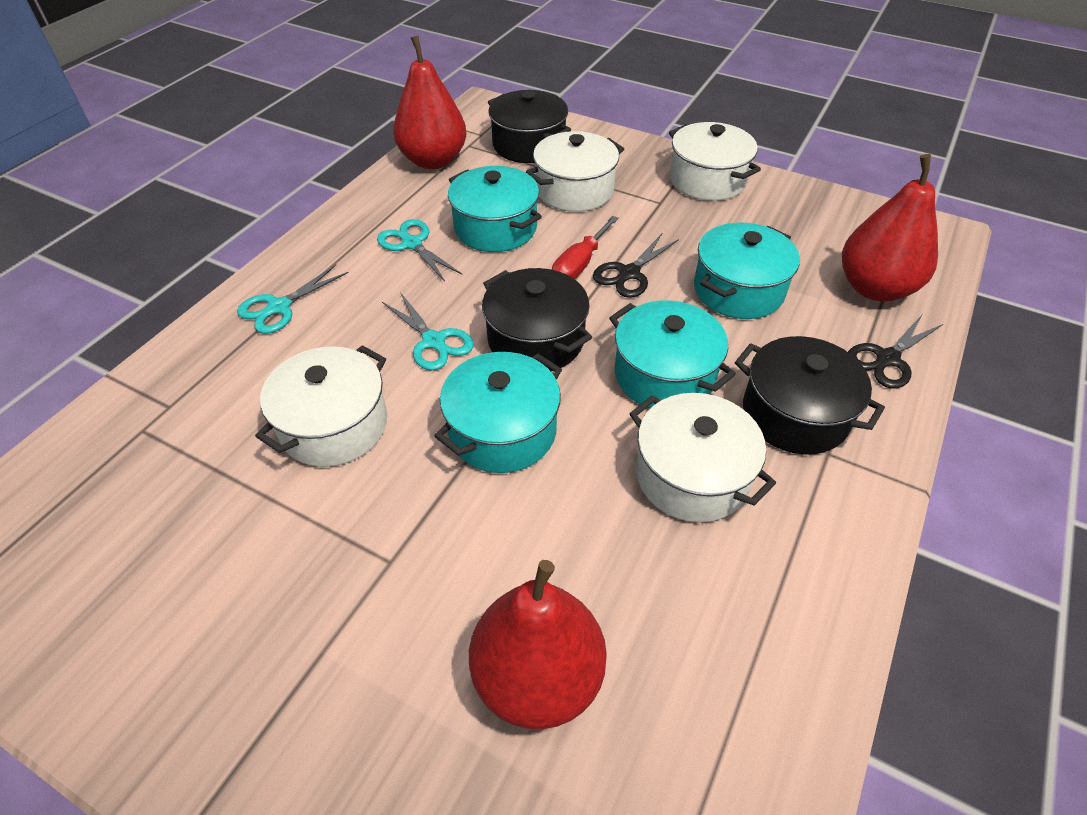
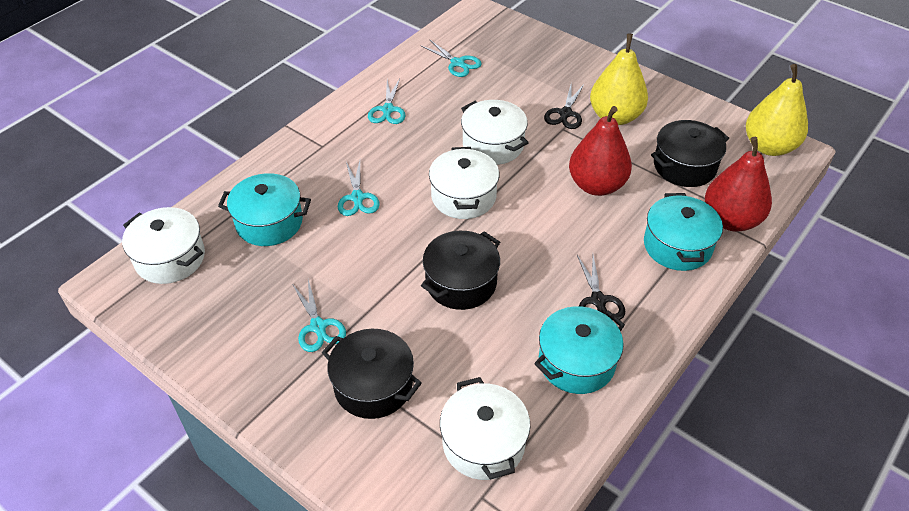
red pear: 3 -> 2
red screwdriver: 1 -> 0
turquoise pot: 4 -> 3
turquoise scissors: 3 -> 4
yellow pear: 0 -> 2

